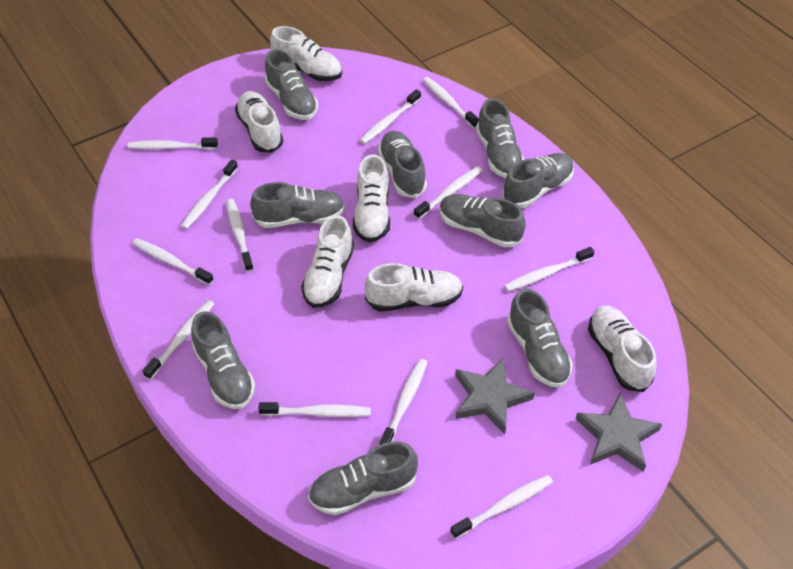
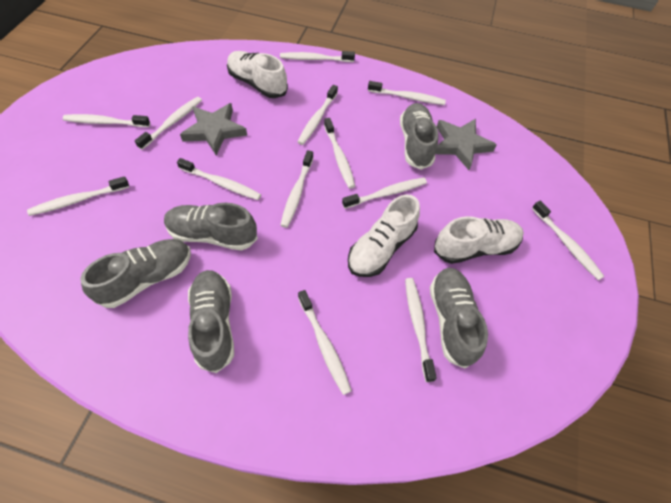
grey shoe: 9 -> 5
white shoe: 6 -> 3
white toothbrush: 12 -> 13

